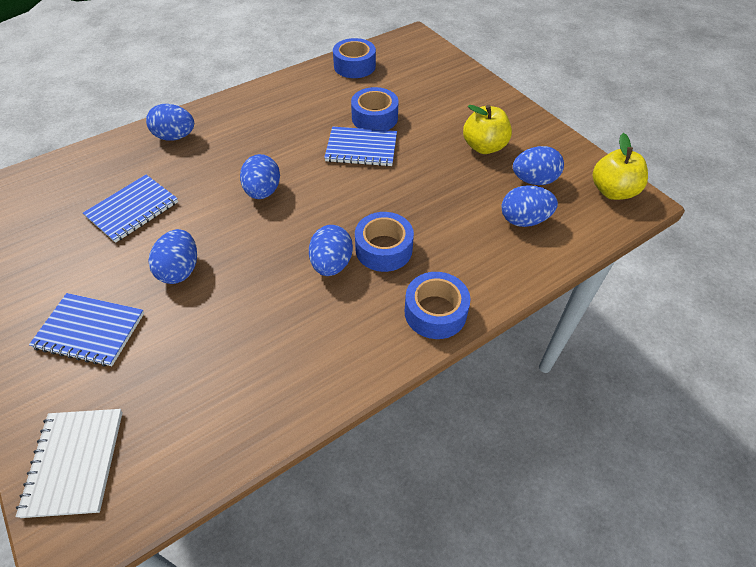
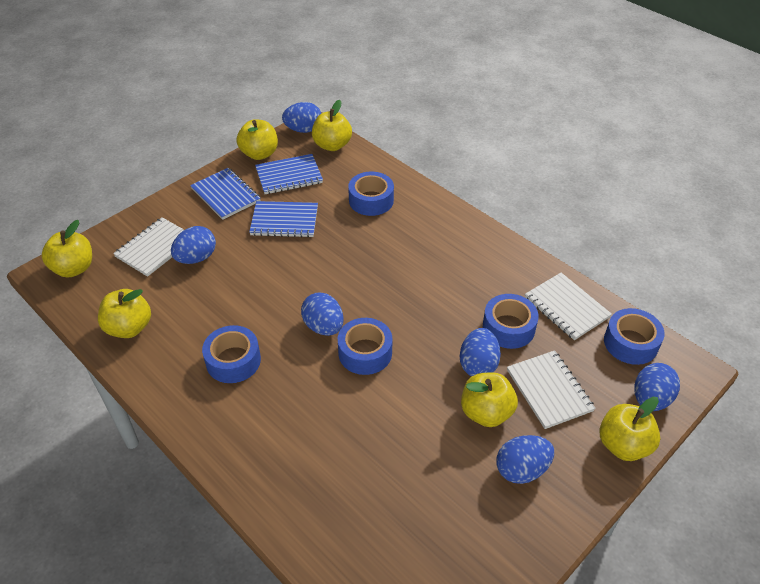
blue tape: 4 -> 5
white notebook: 1 -> 3
yellow apple: 2 -> 6

